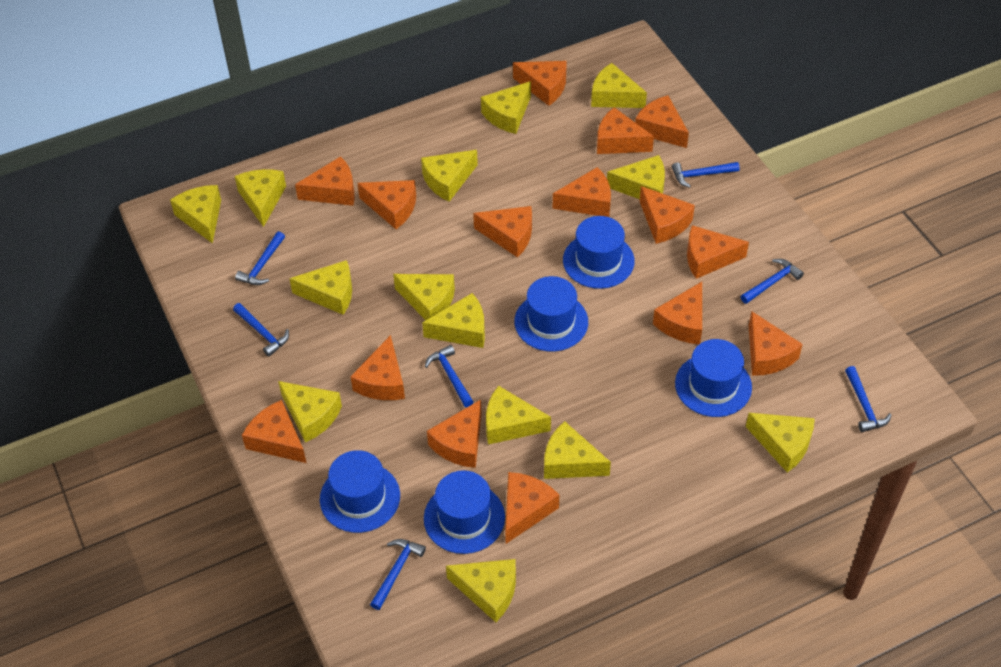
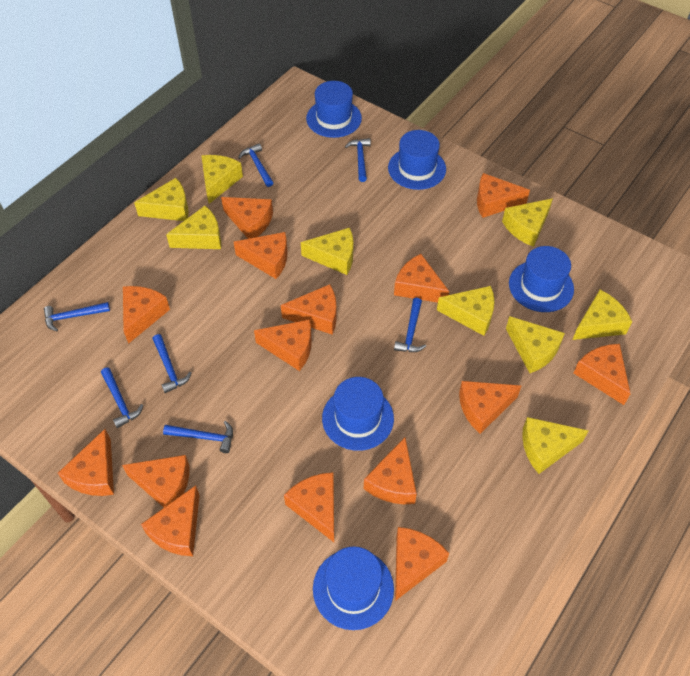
yellow cheese: 14 -> 9

